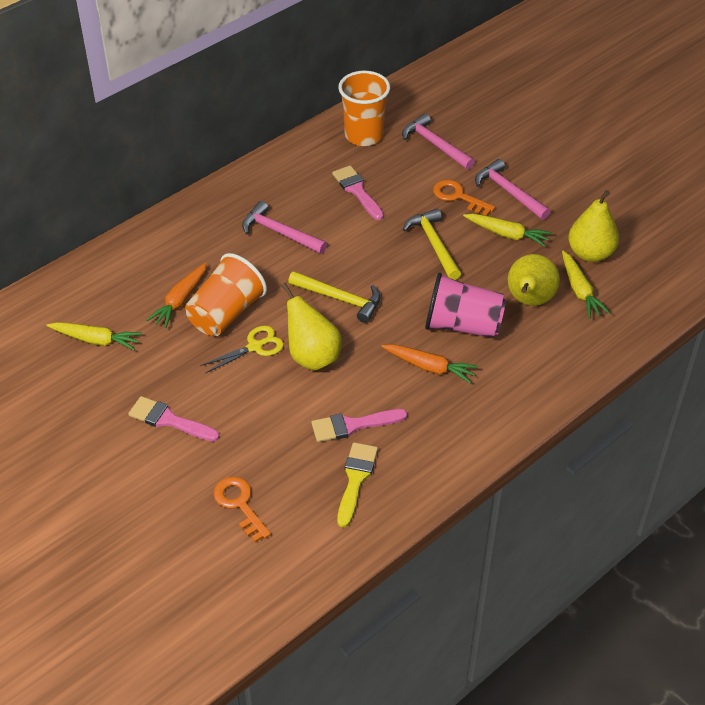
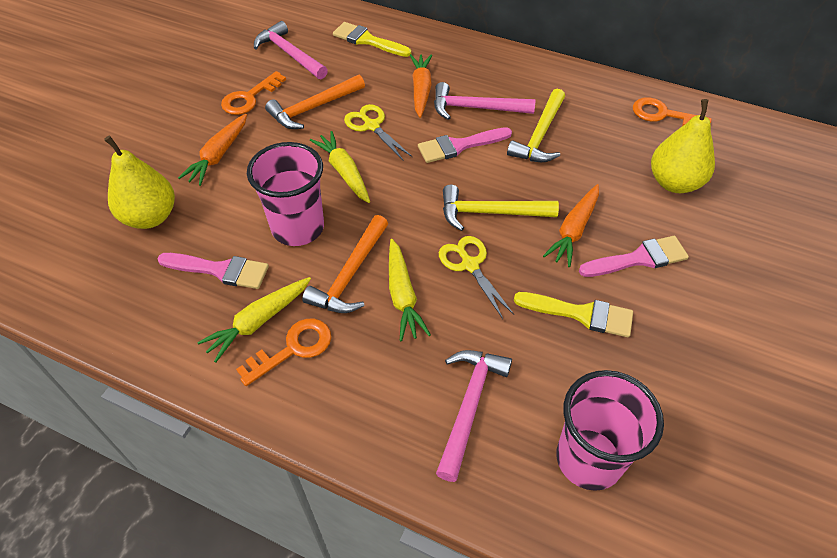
orange carrot: 2 -> 3
orange cup: 2 -> 0
orange hammer: 0 -> 2
orange key: 2 -> 3
pink cup: 1 -> 2
yellow brush: 1 -> 2
yellow pear: 3 -> 2
yellow scissors: 1 -> 2

